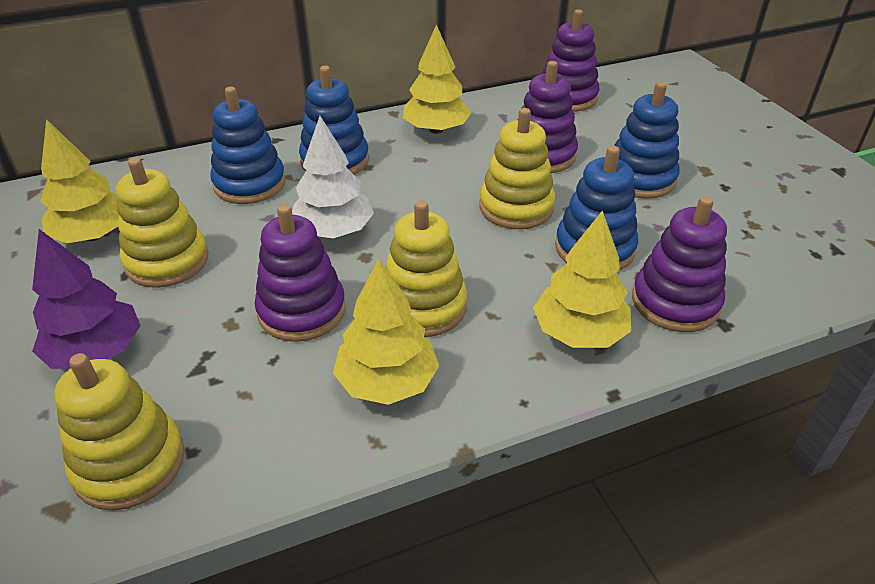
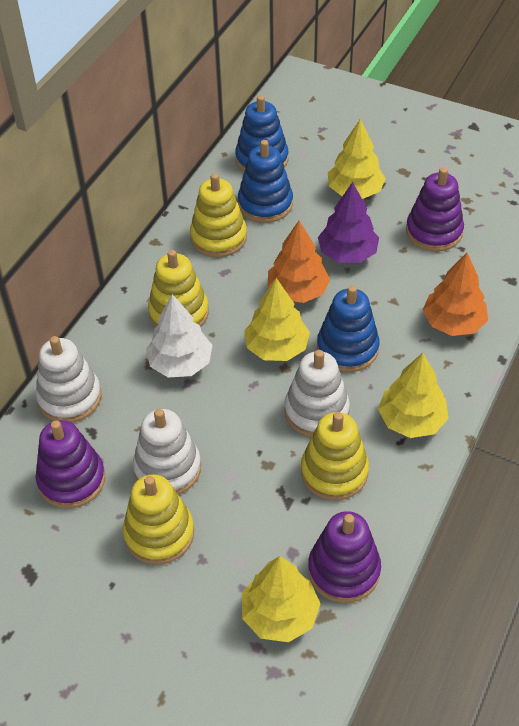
blue stacking toy: 4 -> 3
orange tree: 0 -> 2
purple stacking toy: 4 -> 3
white stacking toy: 0 -> 3

